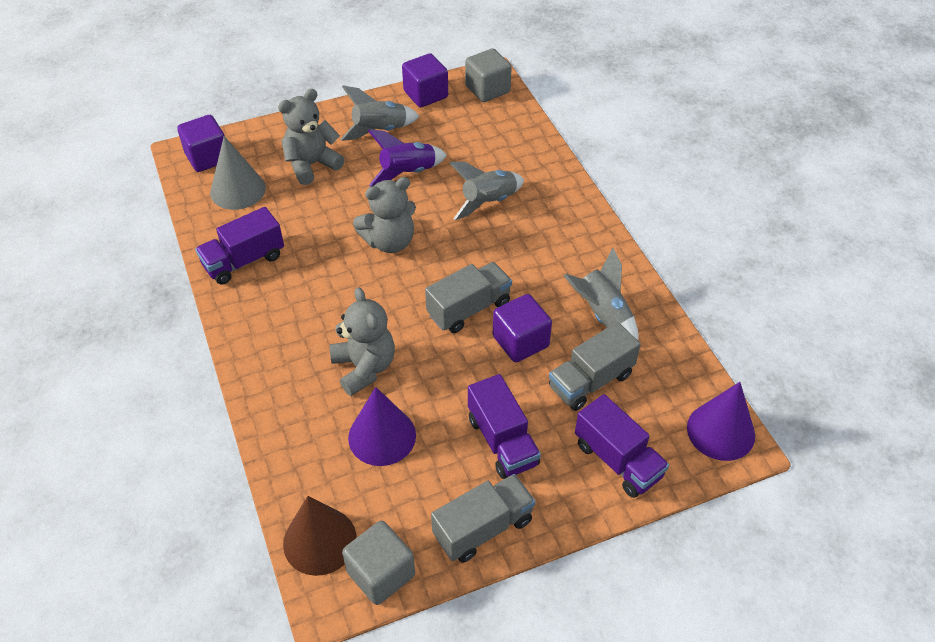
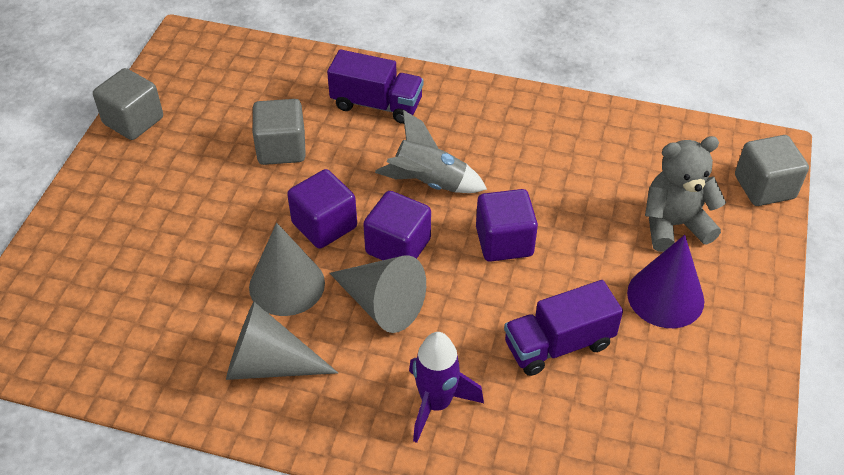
brown cone: 1 -> 0
grey cone: 1 -> 3
grey cube: 2 -> 3
grey rocket: 3 -> 1
grey teddy bear: 3 -> 1
grey truck: 3 -> 0
purple cone: 2 -> 1
purple truck: 3 -> 2

